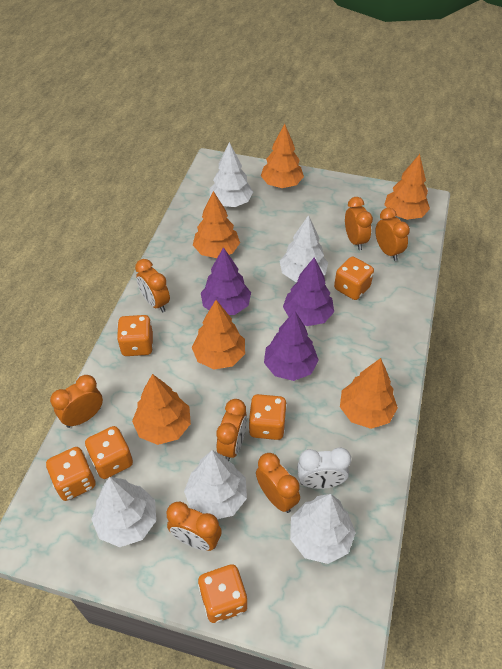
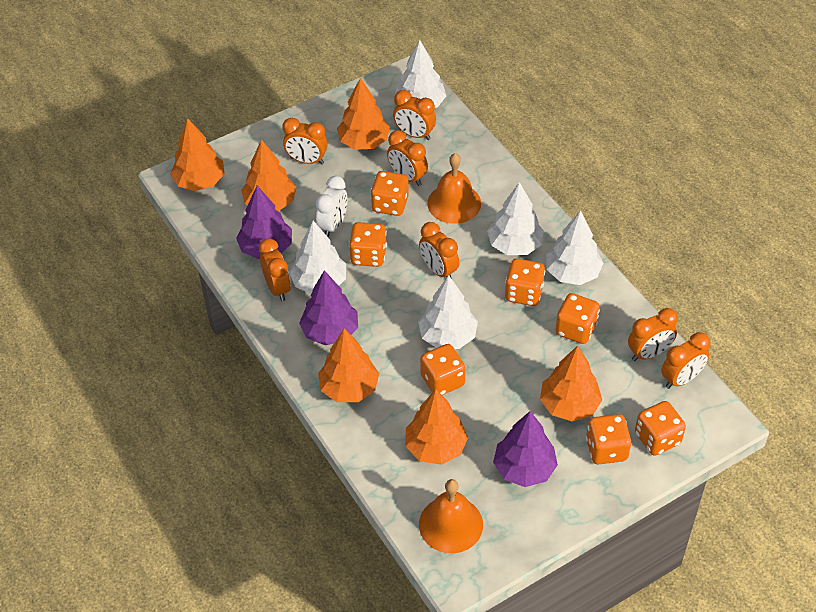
orange bell: 0 -> 2
orange dice: 6 -> 7

